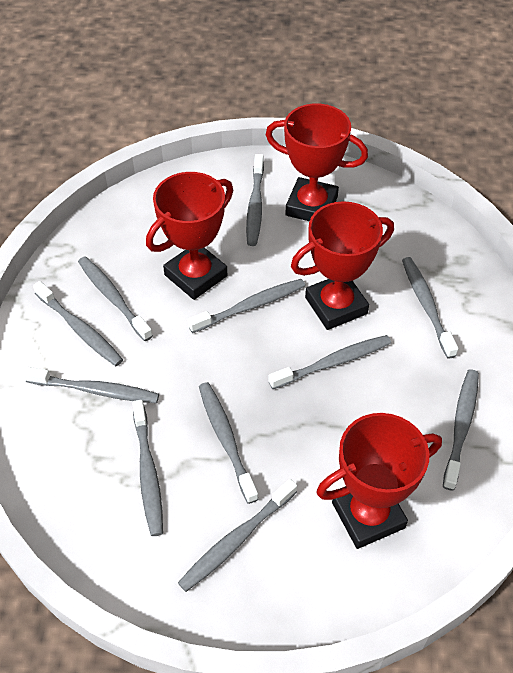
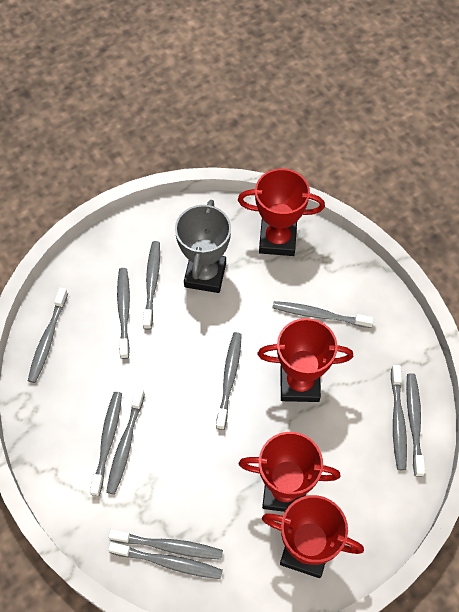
grey trophy: 0 -> 1

